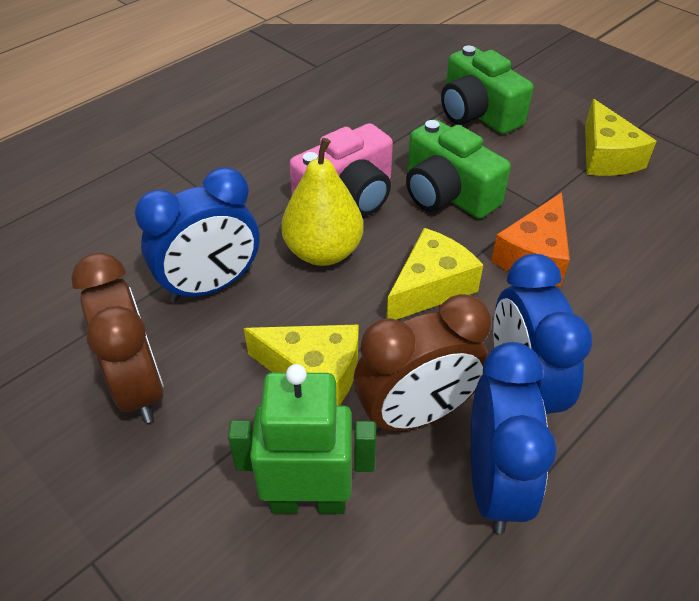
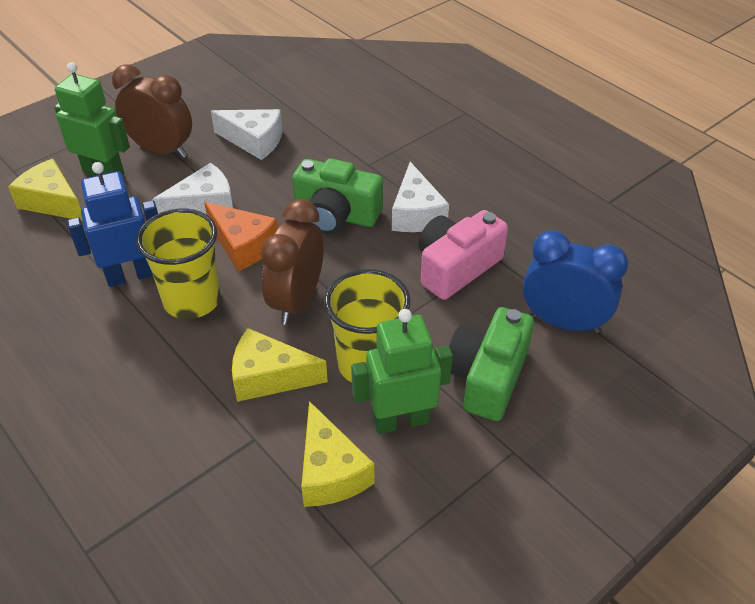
blue clock: 3 -> 1
blue robot: 0 -> 1
green robot: 1 -> 2
white cheese: 0 -> 3
yellow cup: 0 -> 2
yellow pear: 1 -> 0

